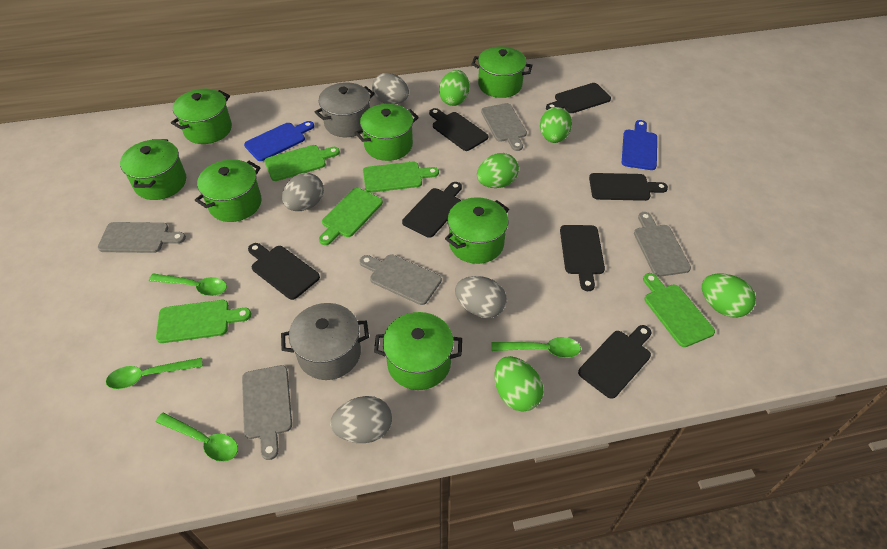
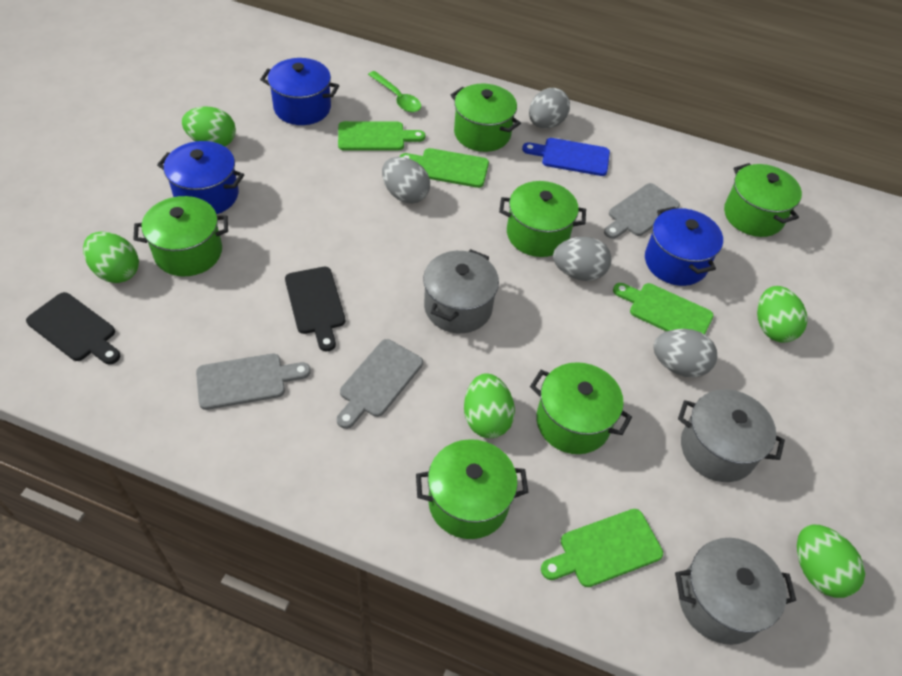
black cutting board: 7 -> 2
blue cutting board: 2 -> 1
blue pot: 0 -> 3
green cutting board: 5 -> 4
green pot: 7 -> 6
green spoon: 4 -> 1
grey cutting board: 5 -> 3
grey pot: 2 -> 3

